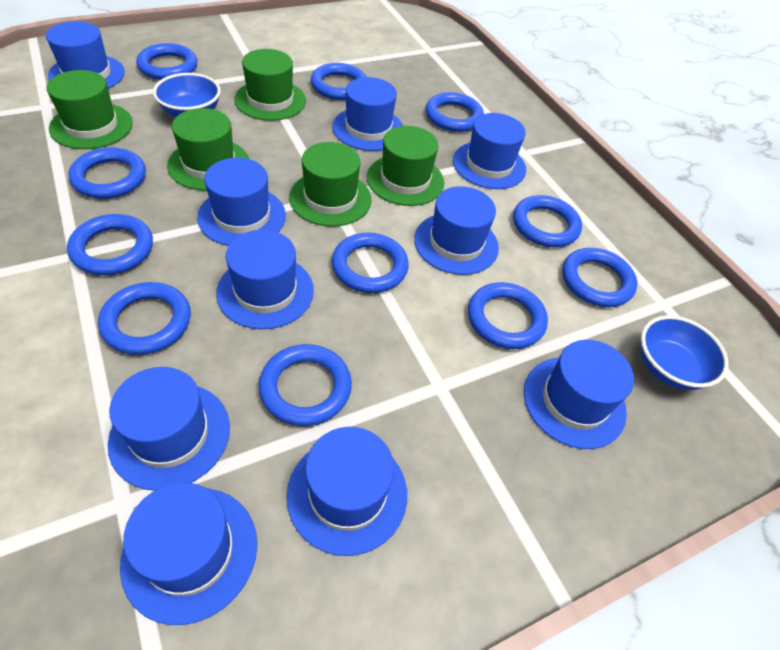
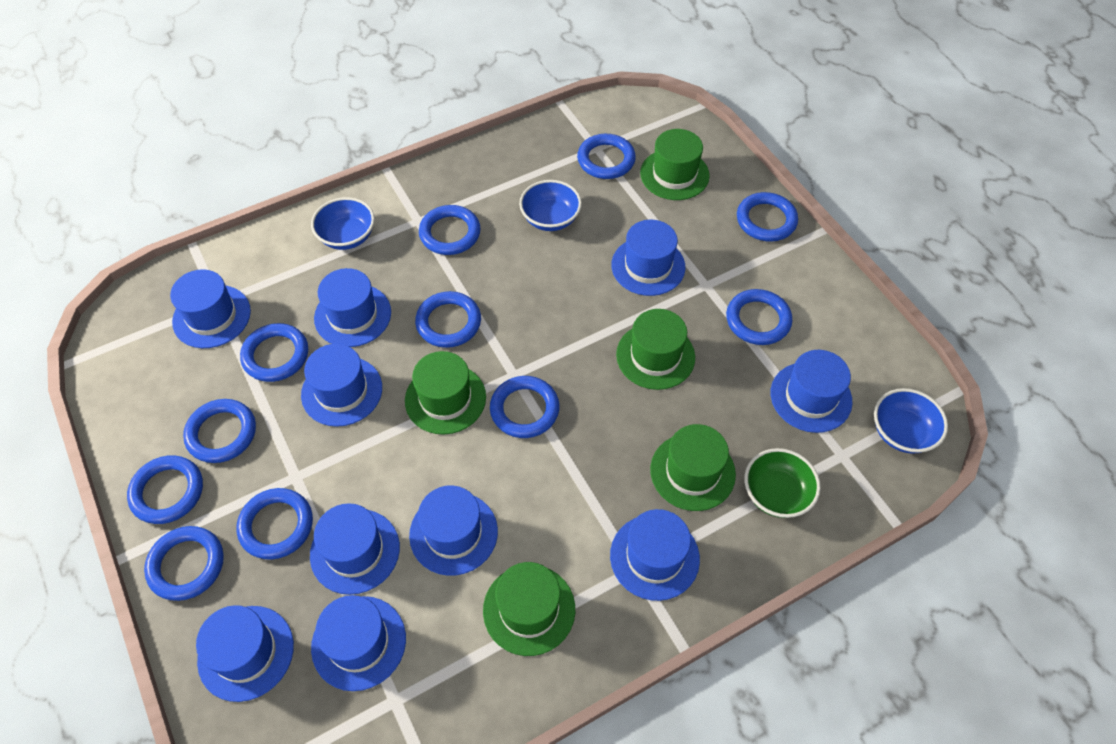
blue bowl: 2 -> 3
green bowl: 0 -> 1

